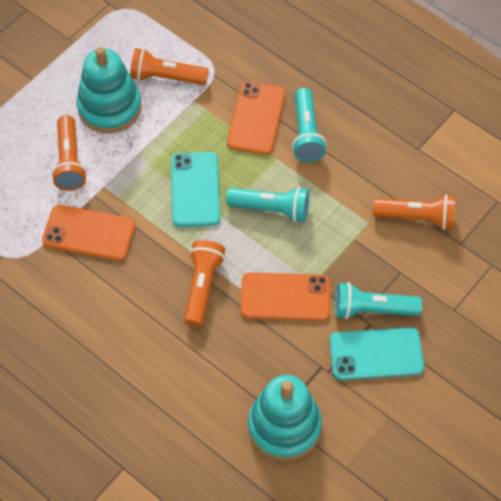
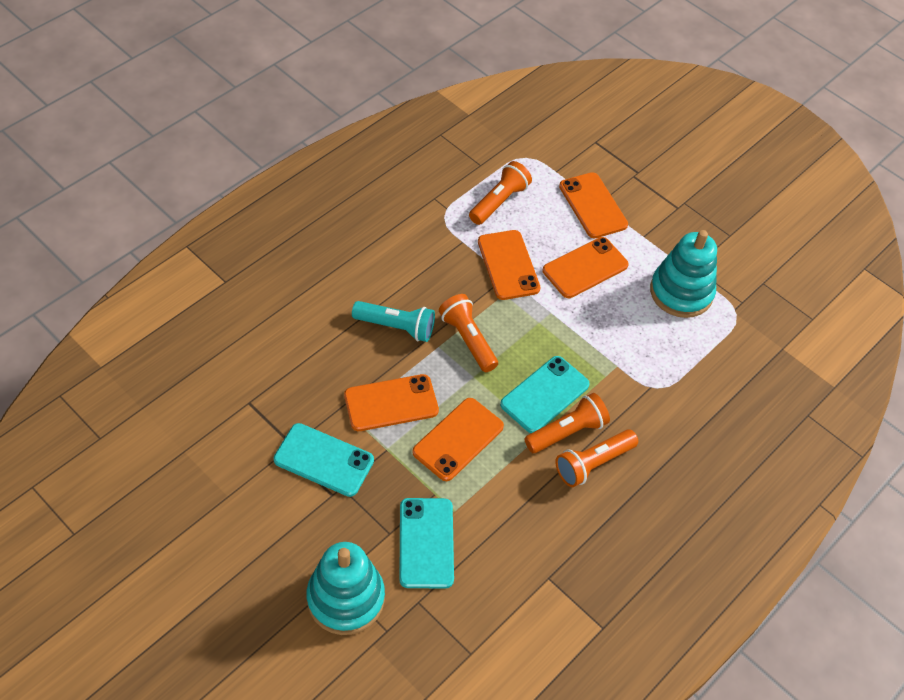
orange phone: 3 -> 5
turquoise flashlight: 3 -> 1
turquoise phone: 2 -> 3

